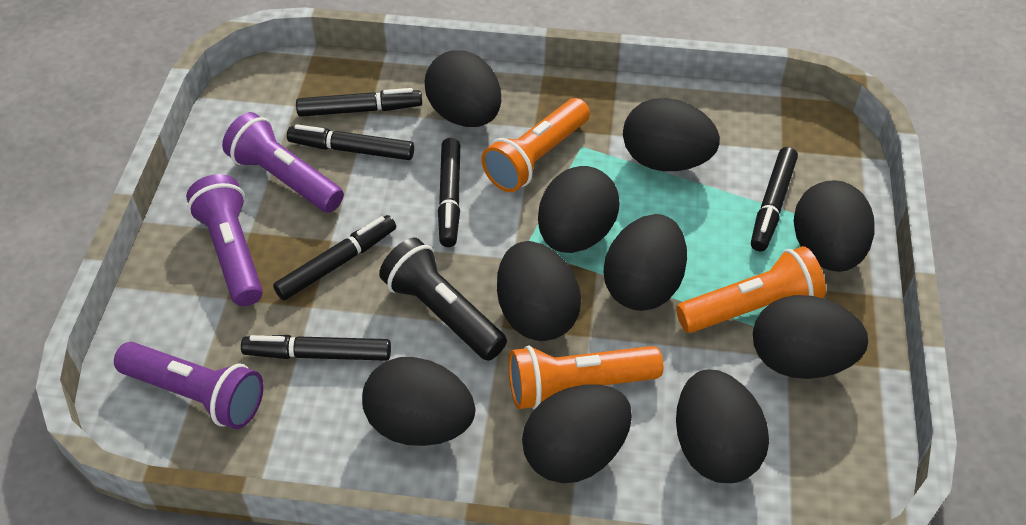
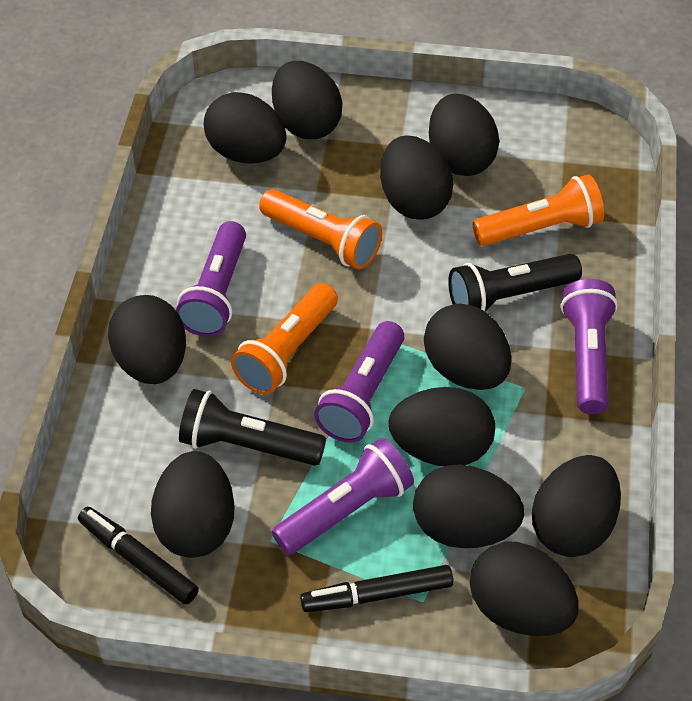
black egg: 10 -> 11
black flashlight: 1 -> 2
black marker: 6 -> 2
purple flashlight: 3 -> 4

